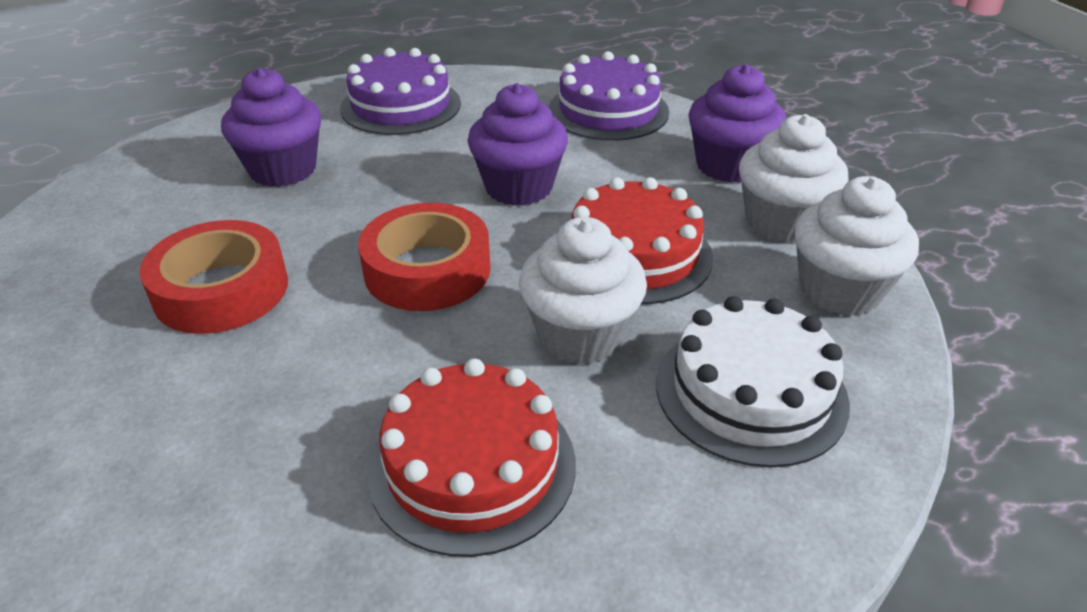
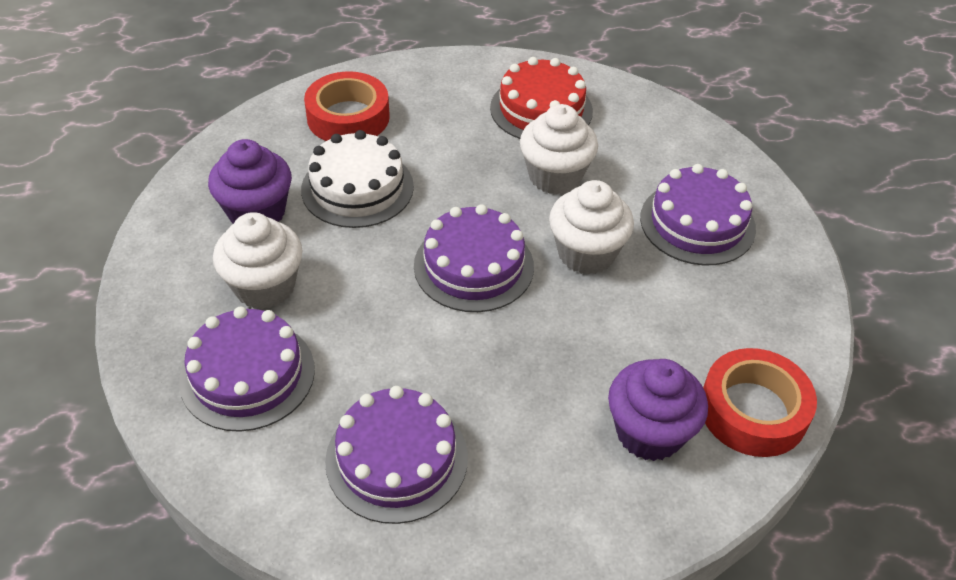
purple cake: 2 -> 4
purple cupcake: 3 -> 2
red cake: 2 -> 1

